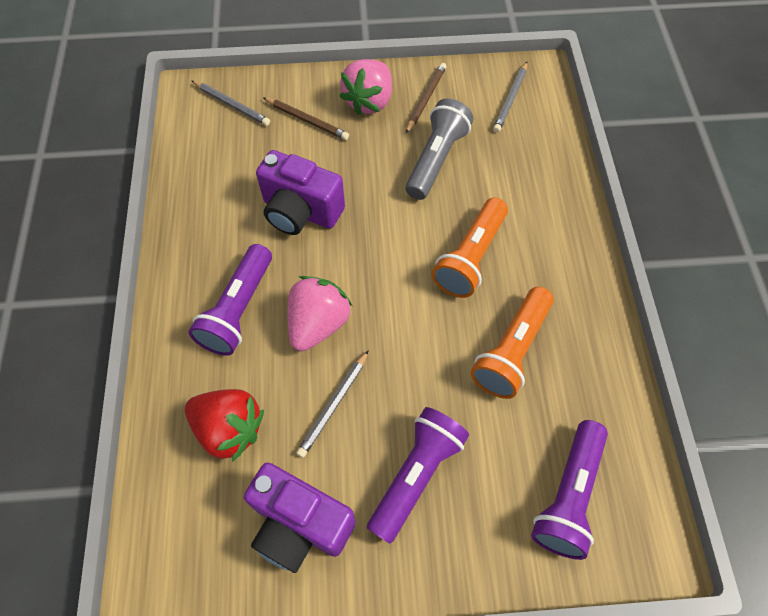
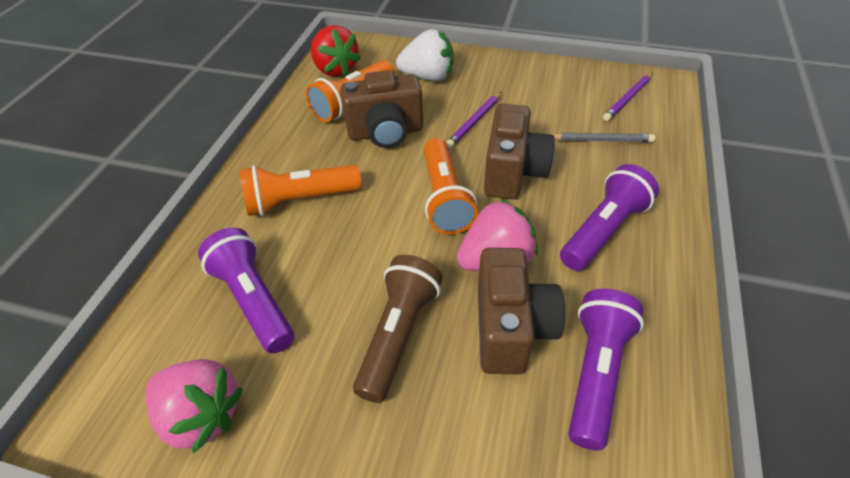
brown camera: 0 -> 3
brown flashlight: 0 -> 1
brown pencil: 2 -> 0
grey flashlight: 1 -> 0
grey pencil: 3 -> 1
orange flashlight: 2 -> 3
purple camera: 2 -> 0
purple pencil: 0 -> 2
white strawberry: 0 -> 1

